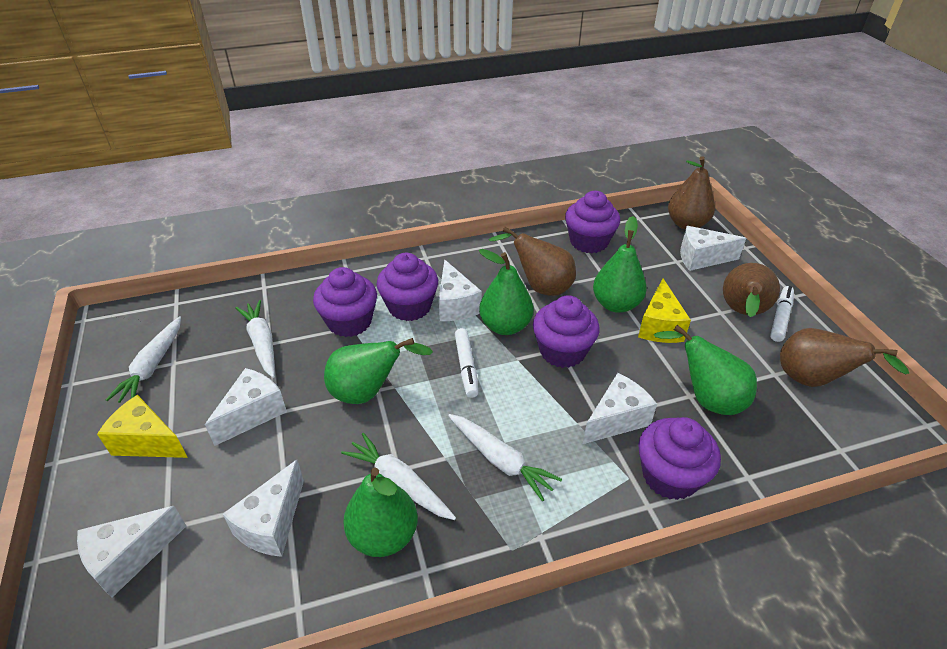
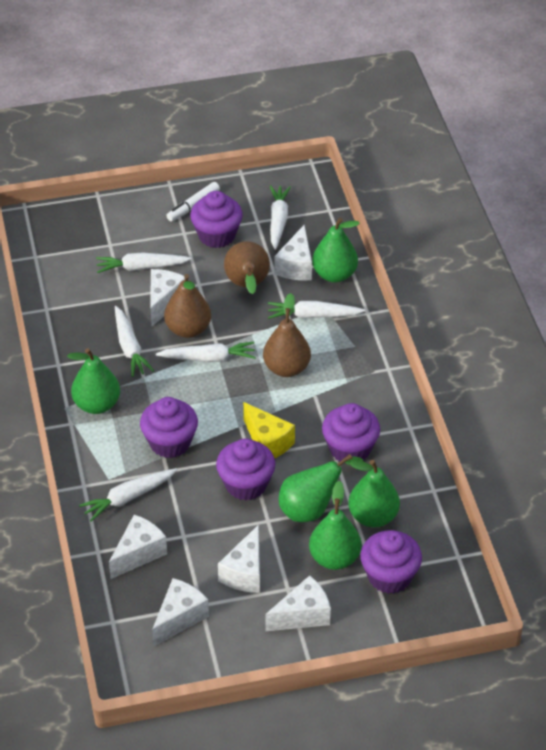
brown pear: 4 -> 3
white carrot: 4 -> 6
white marker: 2 -> 1
yellow cheese: 2 -> 1

